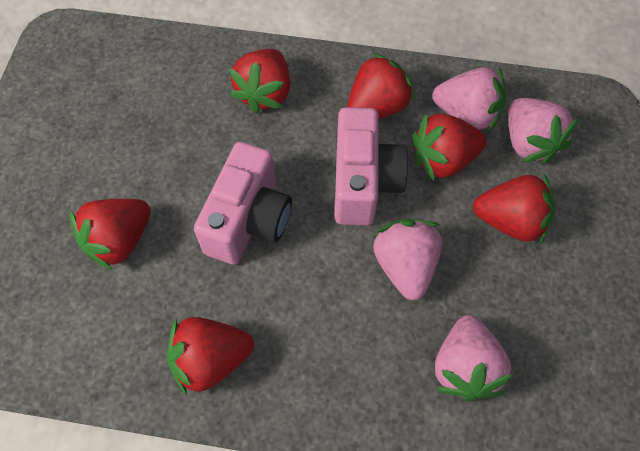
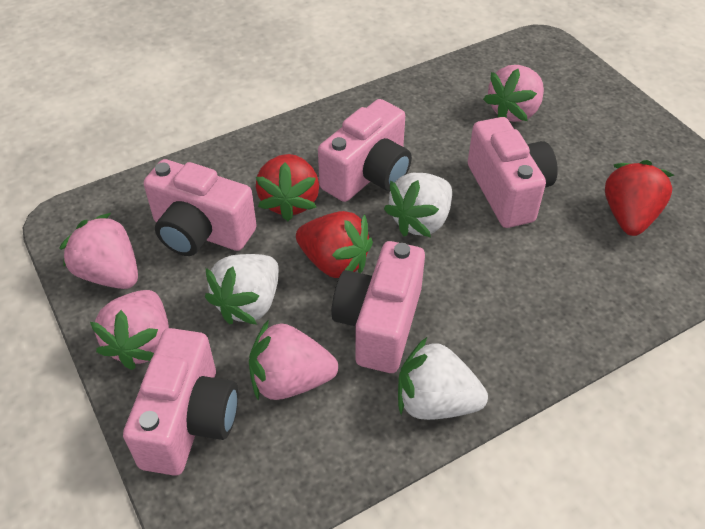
pink camera: 2 -> 5
red strawberry: 6 -> 3
white strawberry: 0 -> 3

